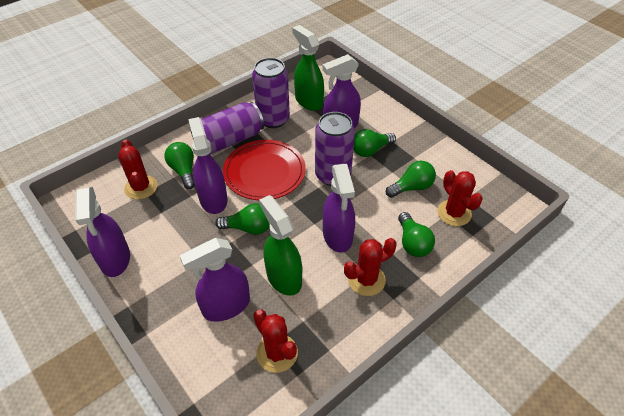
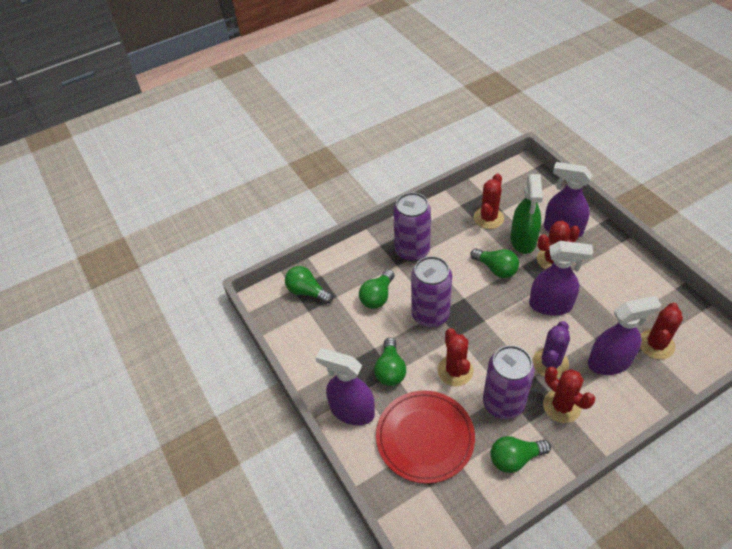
green spray bottle: 2 -> 1
purple cactus: 0 -> 1
purple spray bottle: 5 -> 4
red cactus: 4 -> 5

